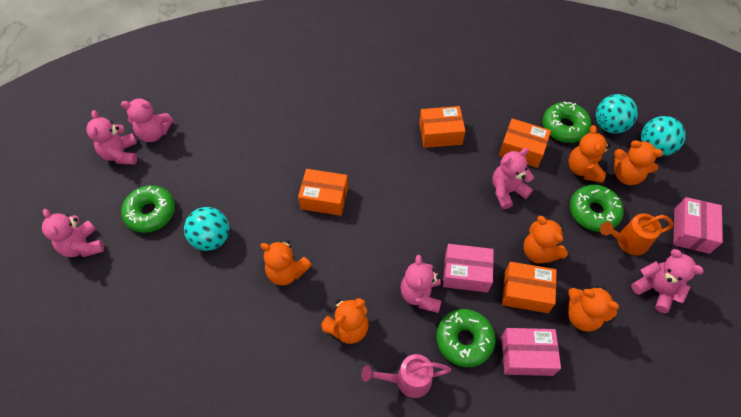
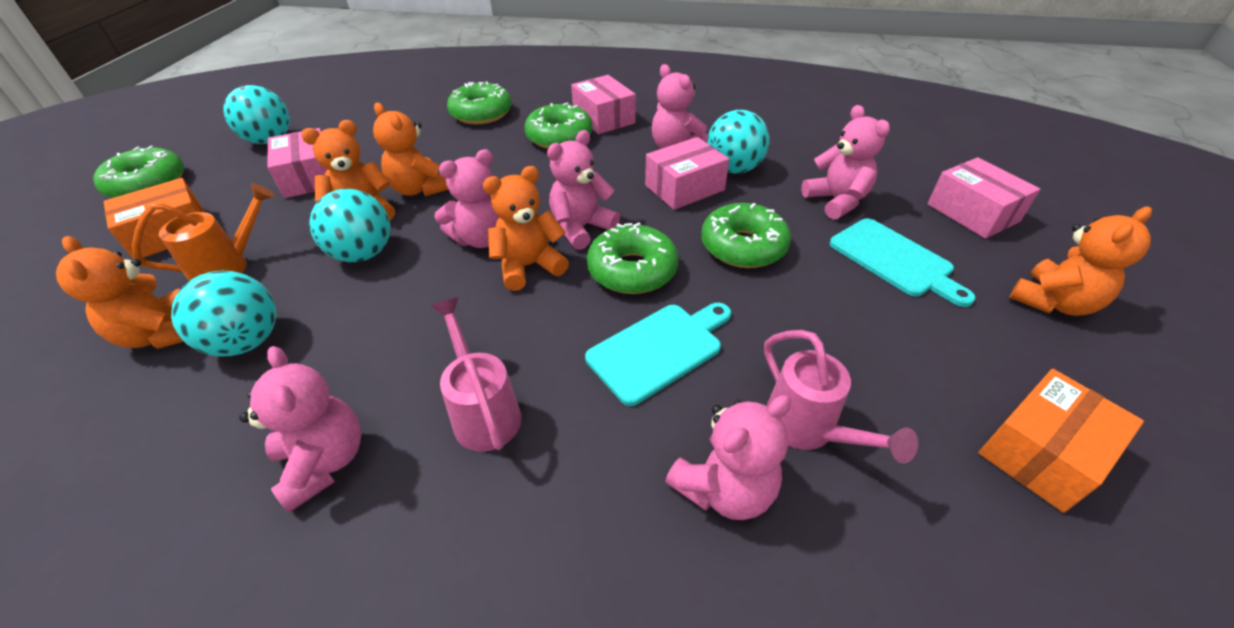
green donut: 4 -> 5
orange box: 4 -> 2
orange teddy bear: 6 -> 5
pink box: 3 -> 4
pink watering can: 1 -> 2
turquoise ball: 3 -> 4
turquoise cutting board: 0 -> 2

